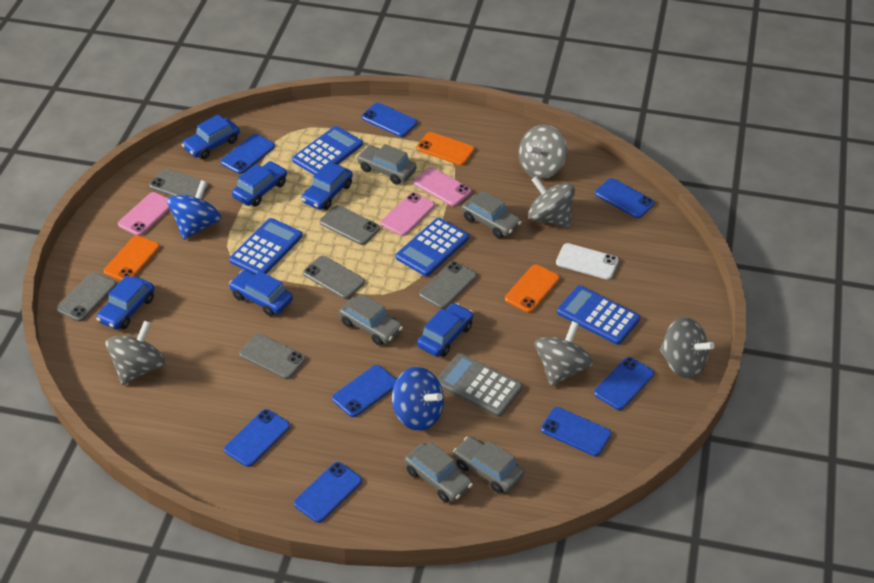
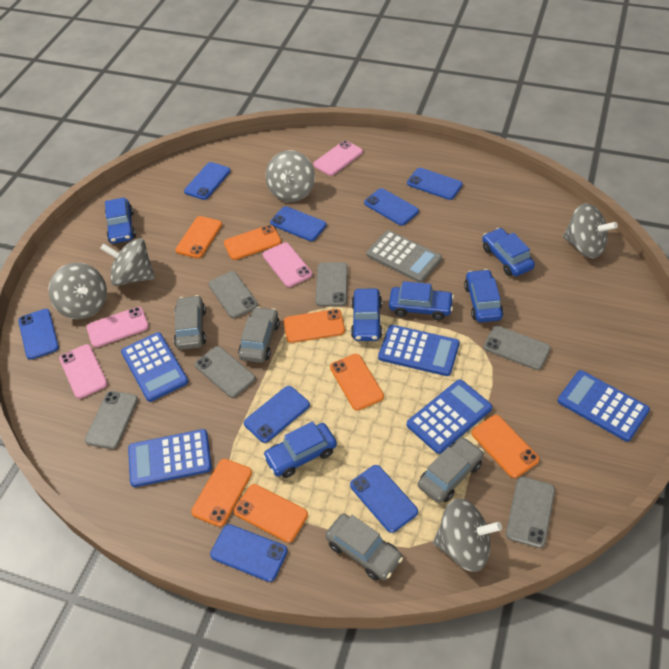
blue calculator: 4 -> 5
blue spinning top: 2 -> 0
grey car: 5 -> 4
orange phone: 3 -> 7
pink phone: 3 -> 4
white phone: 1 -> 0

